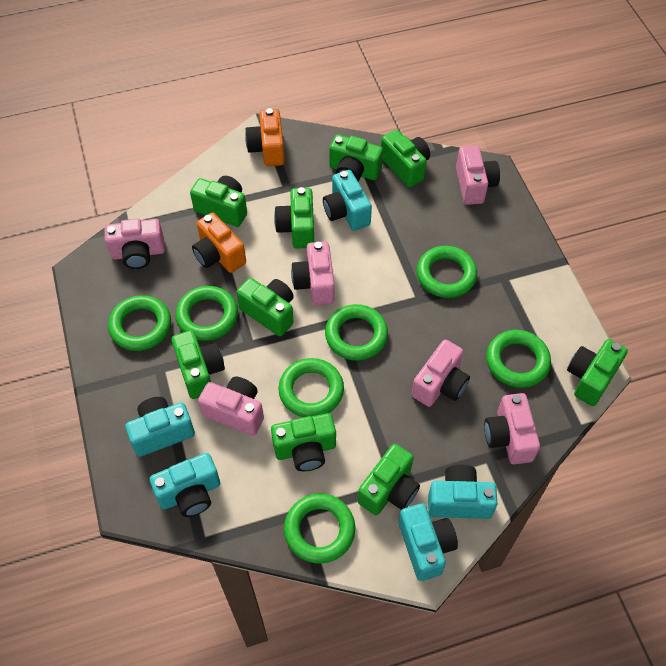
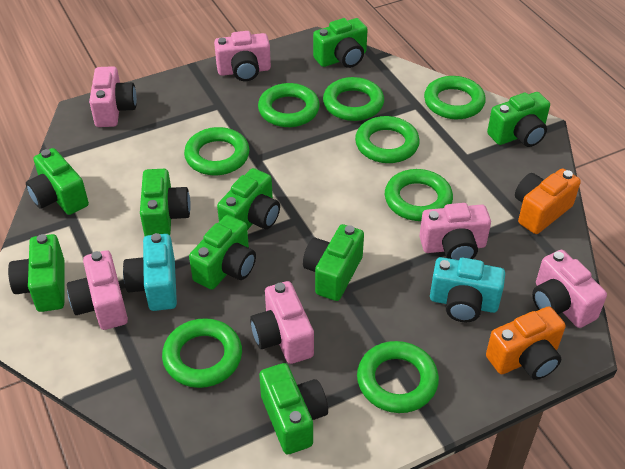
green ring: 7 -> 8
turquoise camera: 5 -> 2

